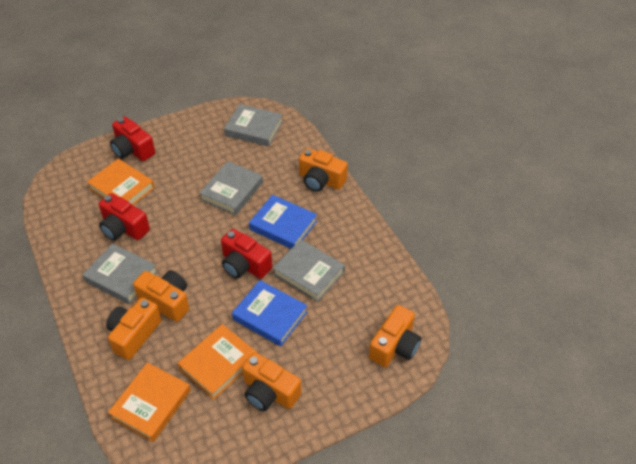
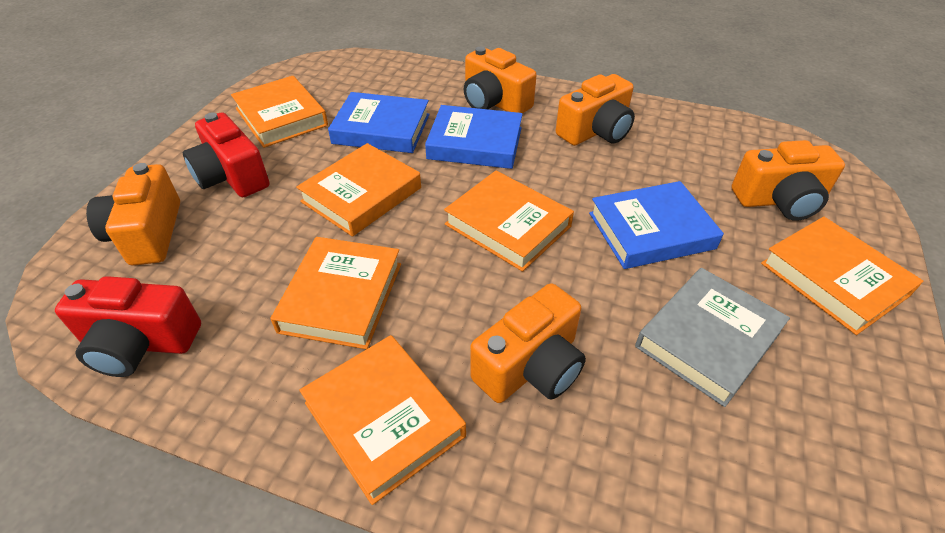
blue book: 2 -> 3
grey book: 4 -> 1
orange book: 3 -> 6
red camera: 3 -> 2

